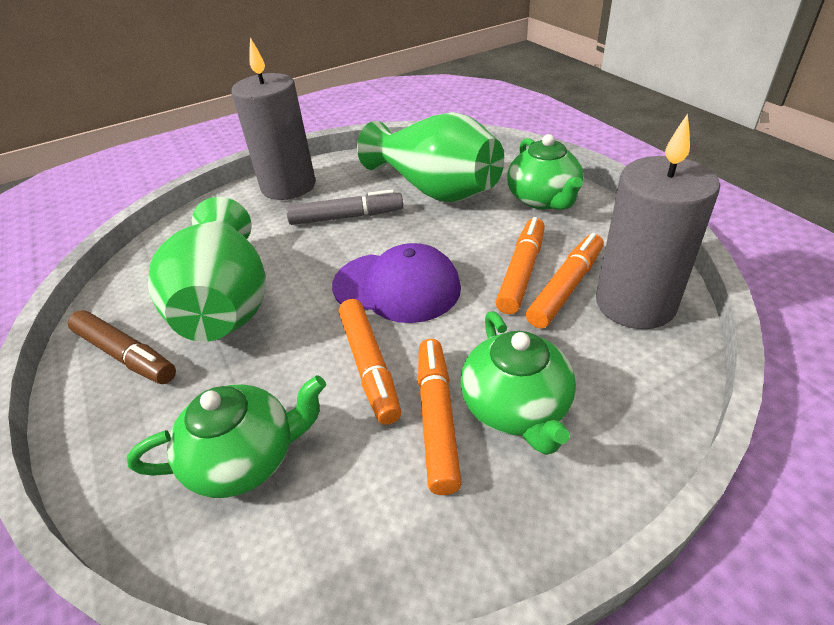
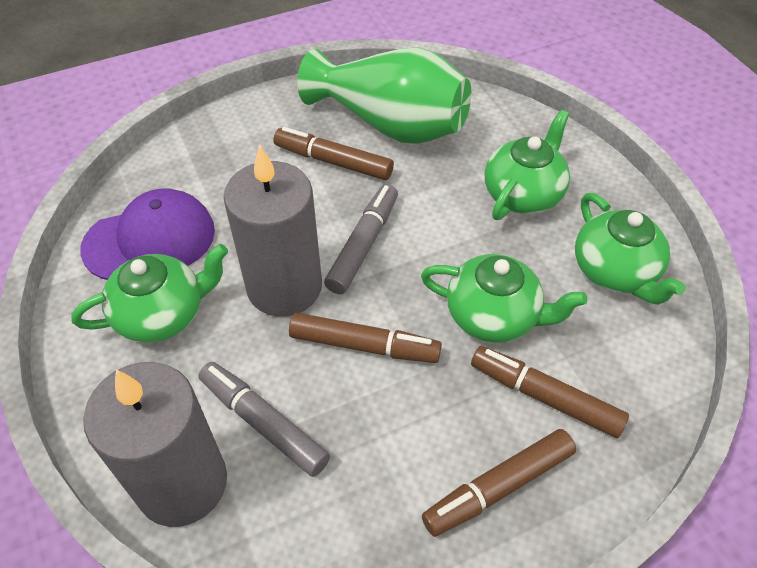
brown marker: 1 -> 4
green teapot: 3 -> 4
green vase: 2 -> 1
grey marker: 1 -> 2
orange marker: 4 -> 0

